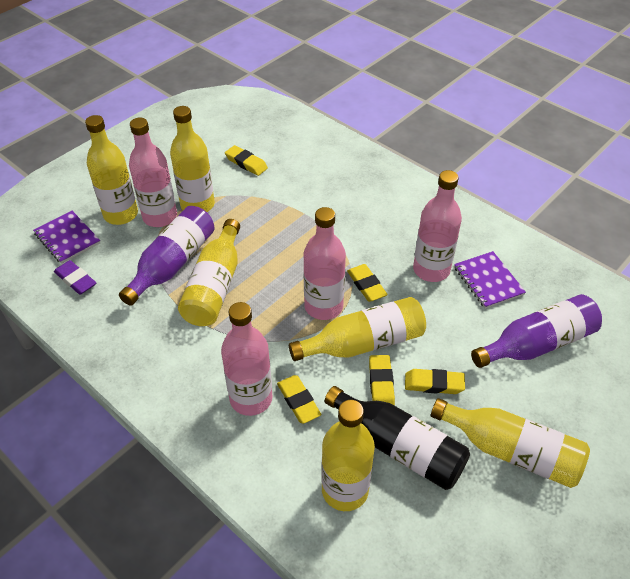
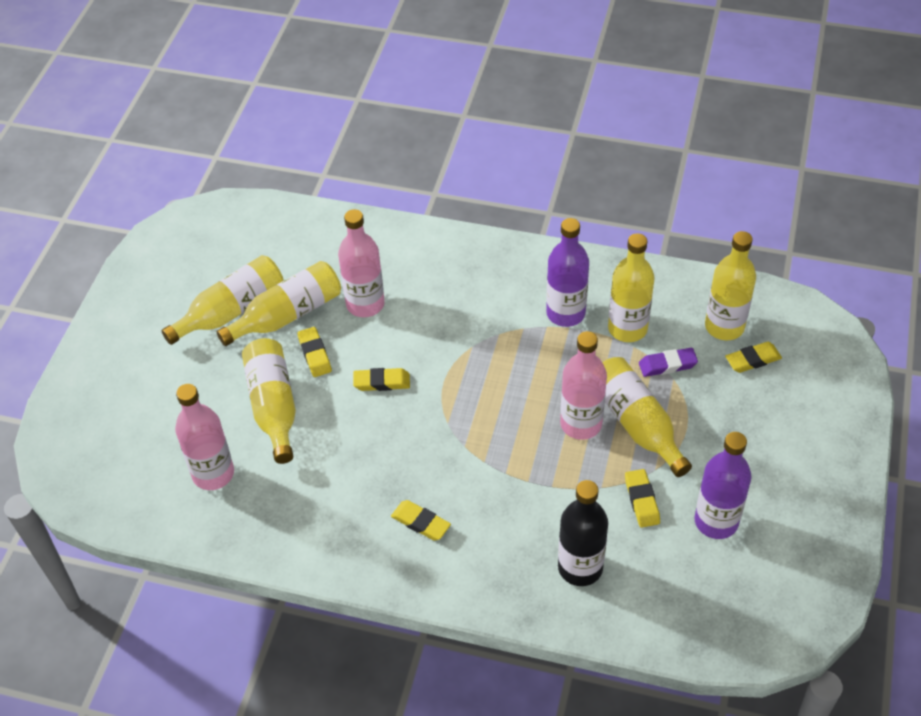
pink bottle: 4 -> 3
purple notebook: 2 -> 0

